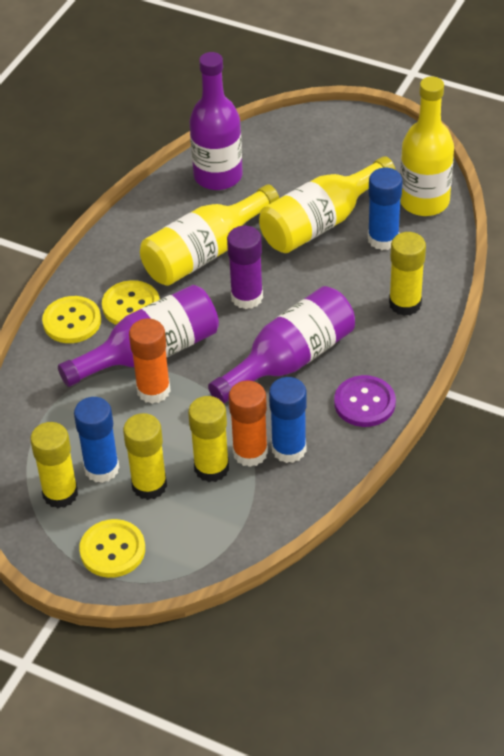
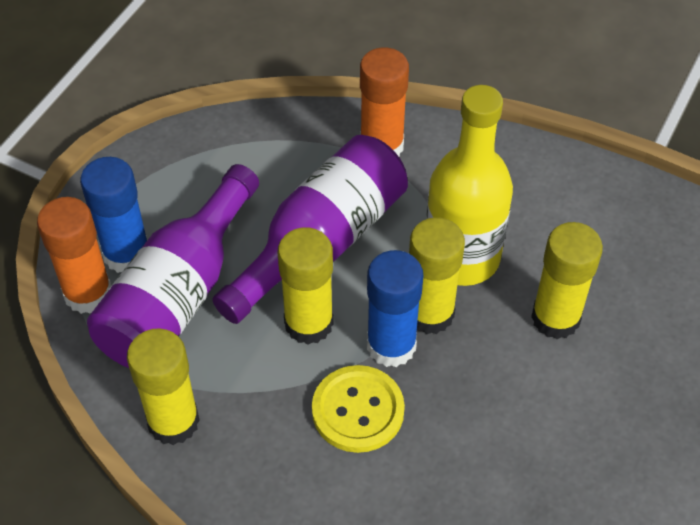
blue glue stick: 3 -> 2
purple bottle: 3 -> 2
purple button: 1 -> 0
purple glue stick: 1 -> 0
yellow bottle: 3 -> 1
yellow button: 3 -> 1

